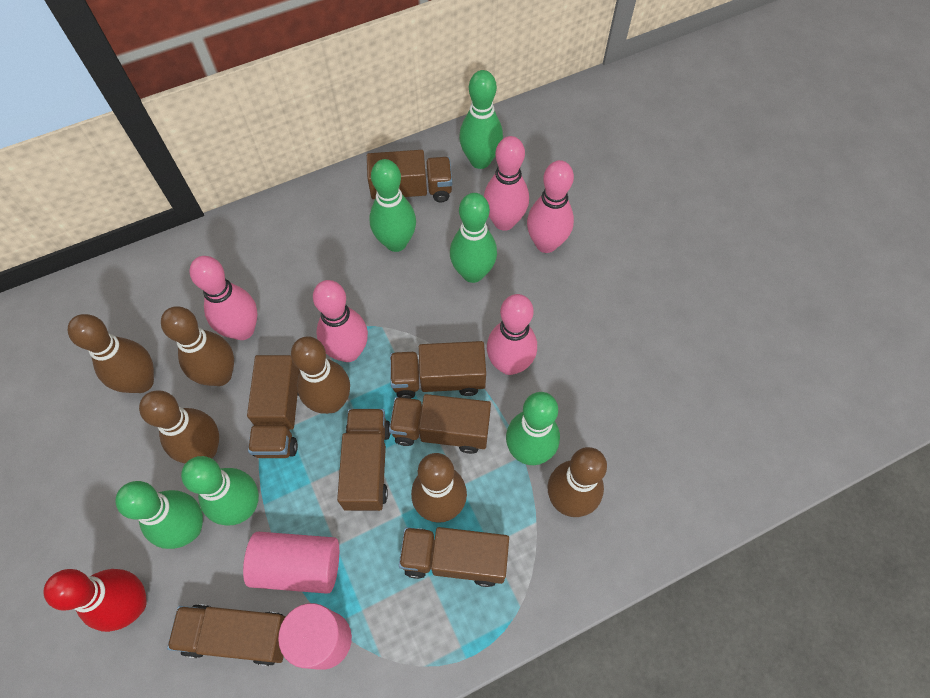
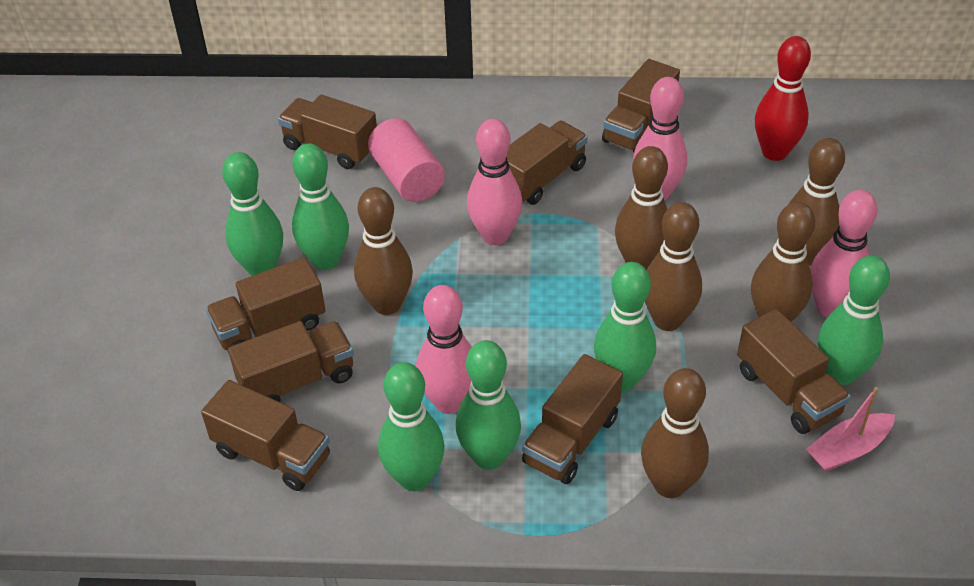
brown truck: 7 -> 8
pink boat: 0 -> 1
pink bowling pin: 5 -> 4
pink cylinder: 2 -> 1

